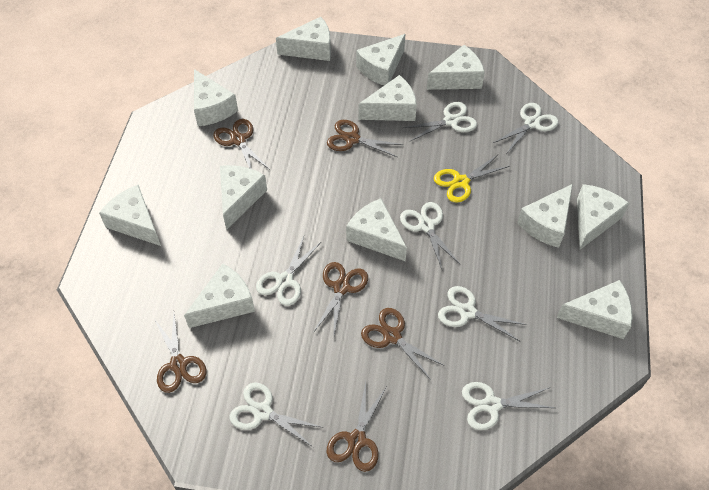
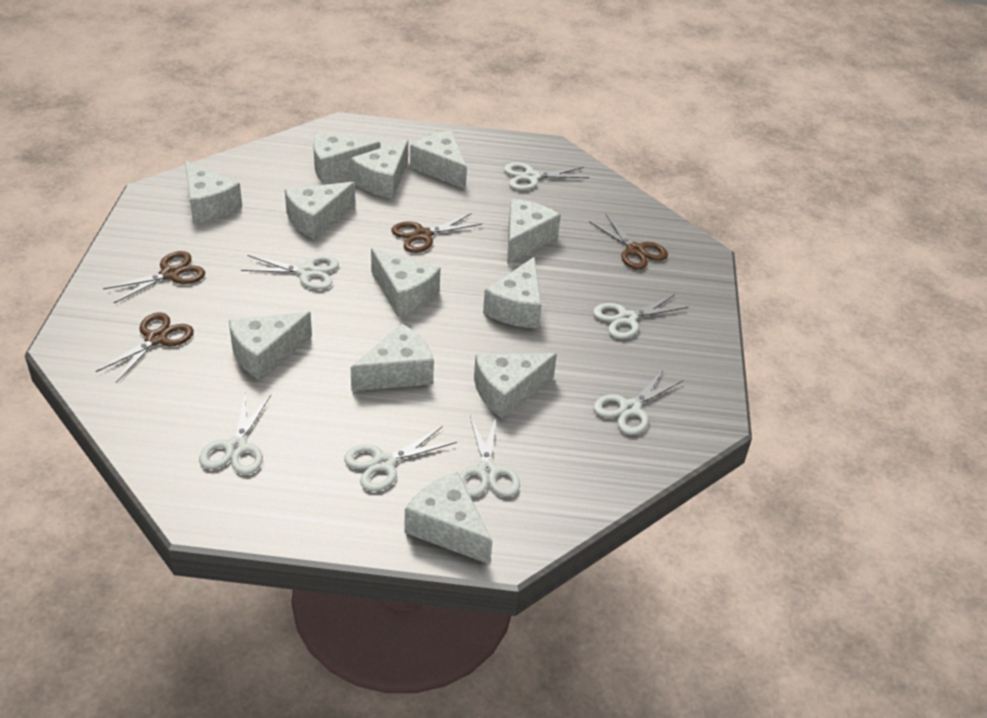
brown scissors: 6 -> 4
yellow scissors: 1 -> 0

